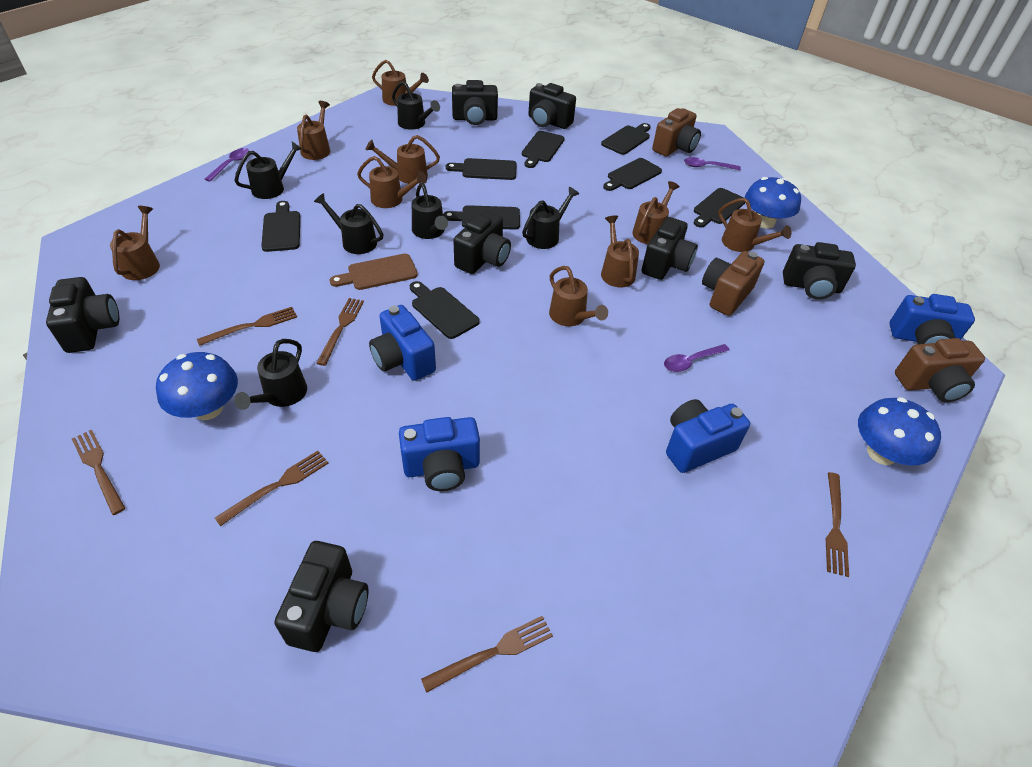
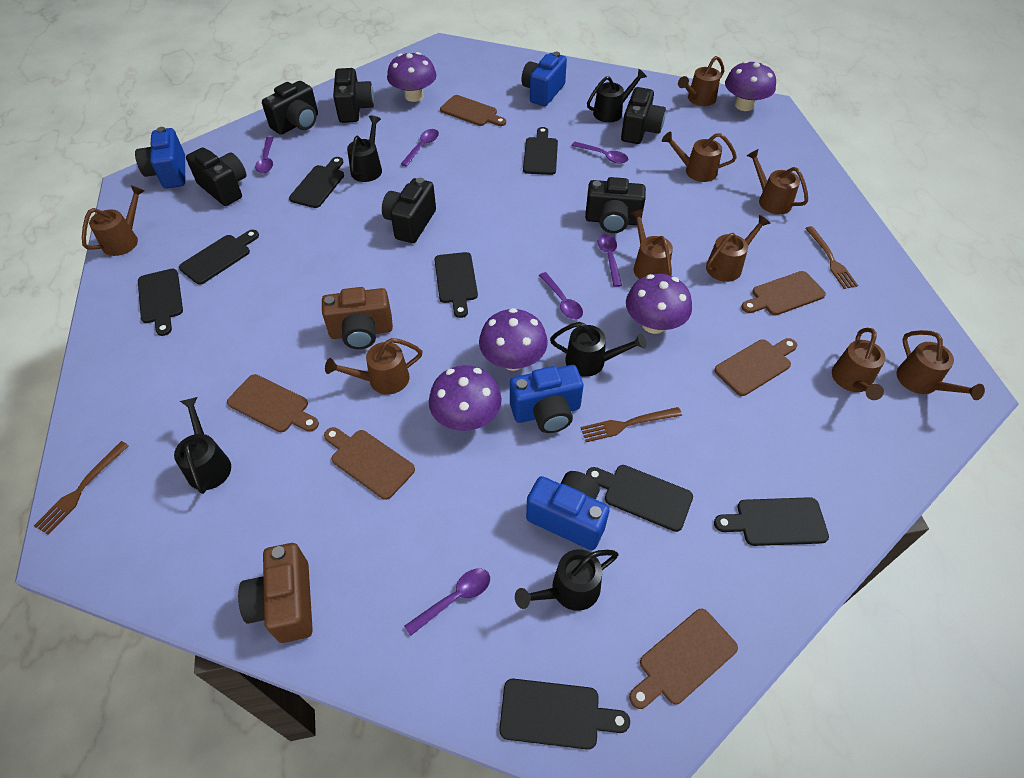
black camera: 7 -> 6
black watering can: 6 -> 5
blue mushroom: 3 -> 0
brown camera: 3 -> 2
brown cutting board: 1 -> 6
brown fork: 6 -> 3
purple mushroom: 0 -> 5
purple spoon: 3 -> 6

